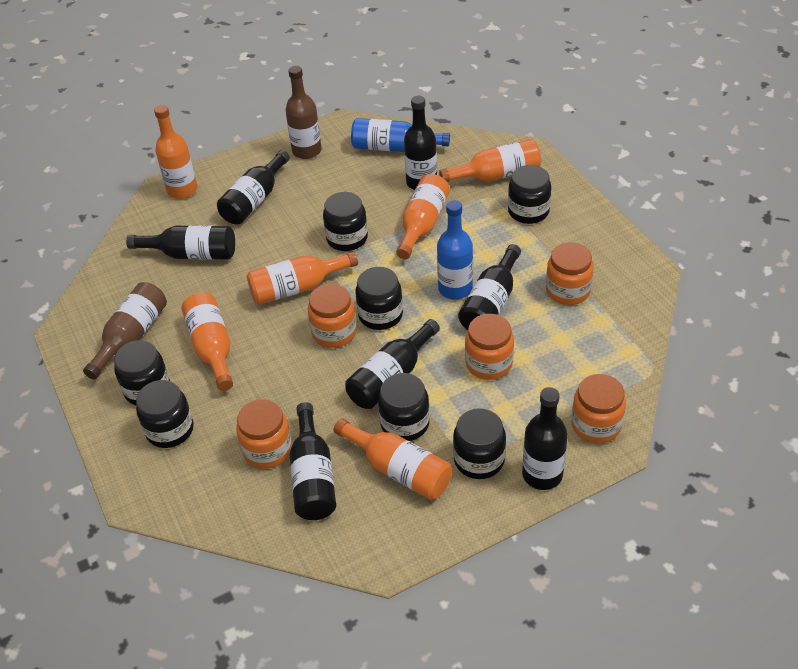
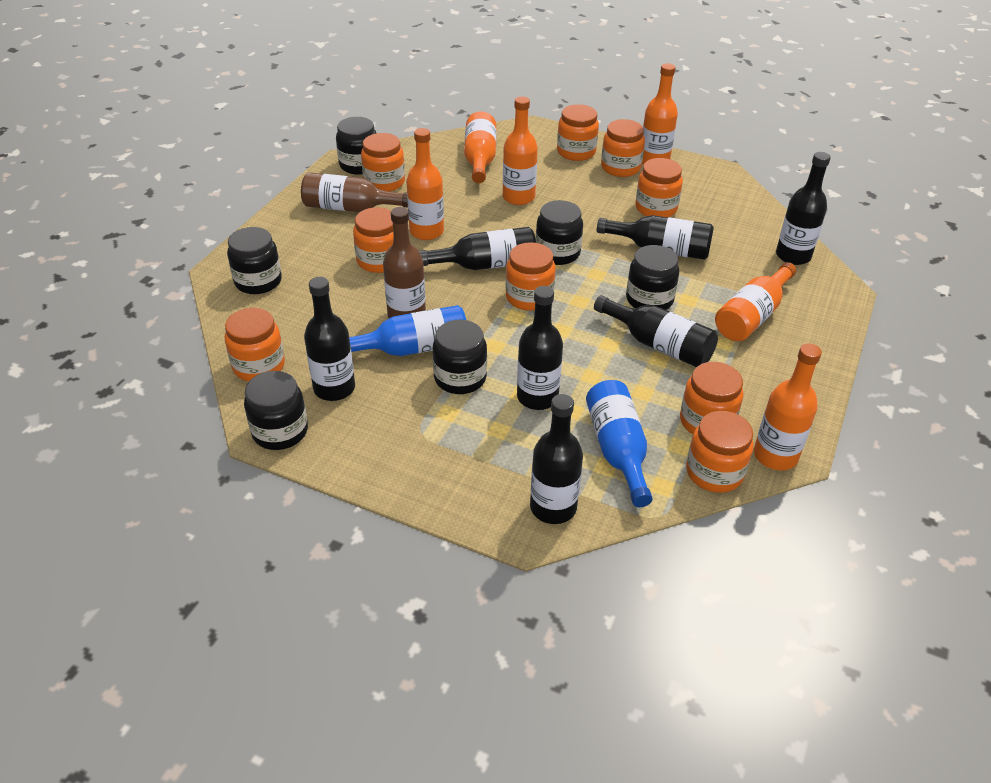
black jar: 7 -> 6
orange jar: 5 -> 9

